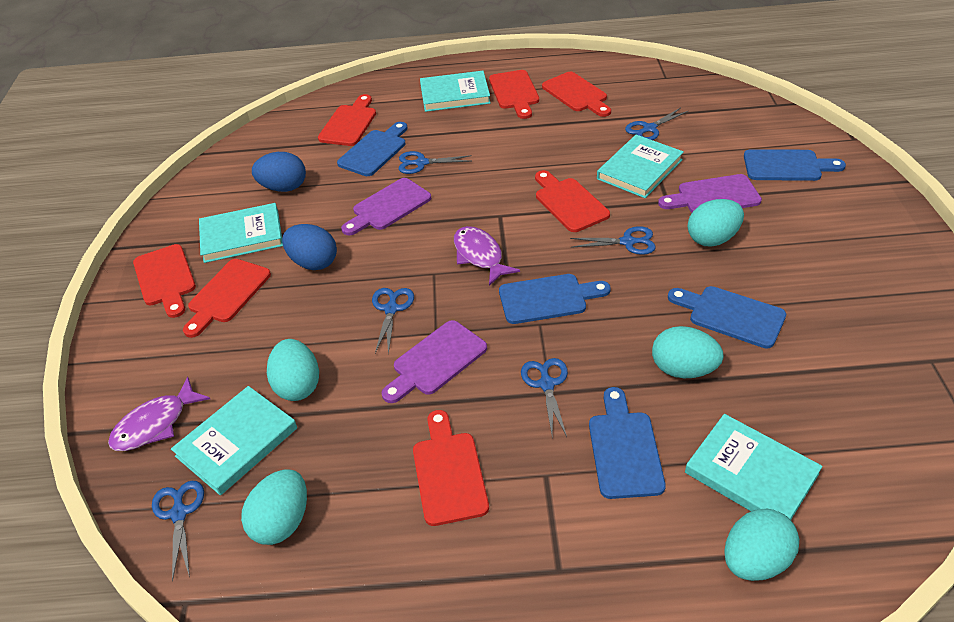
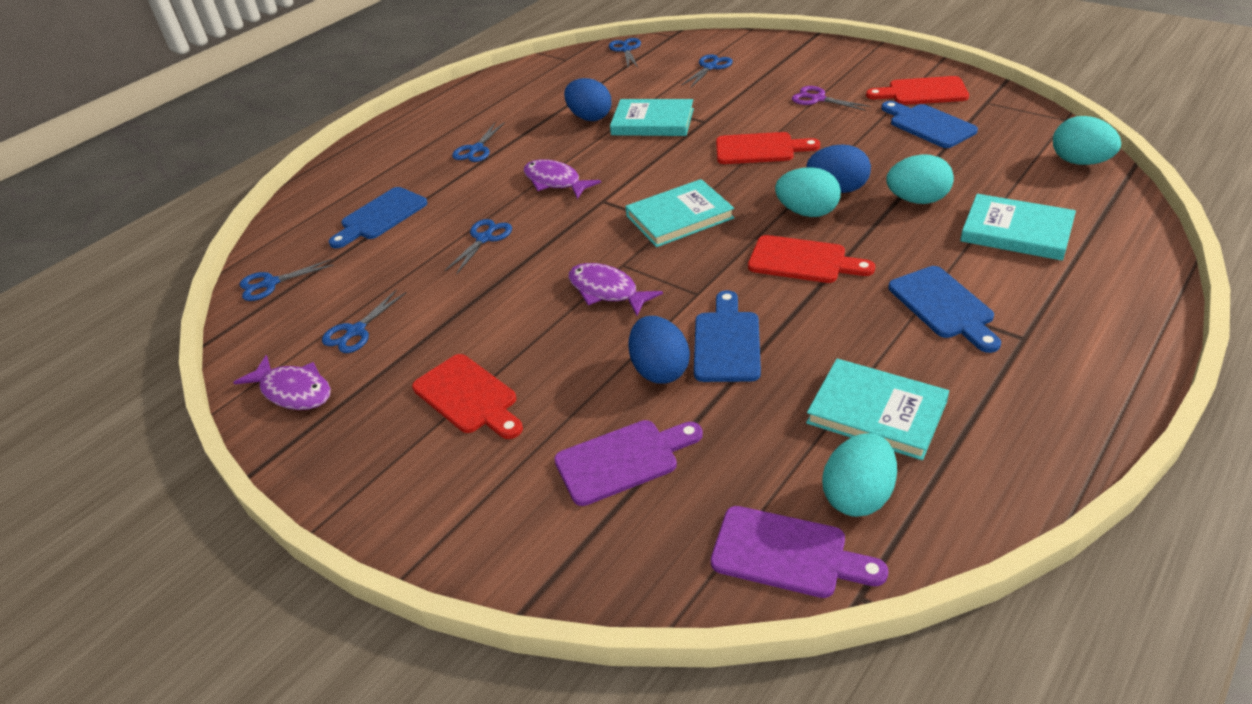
blue cutting board: 5 -> 4
blue egg: 2 -> 3
purple cutting board: 3 -> 2
purple fish: 2 -> 3
purple scissors: 0 -> 1
red cutting board: 7 -> 4
turquoise book: 5 -> 4
turquoise egg: 5 -> 4

